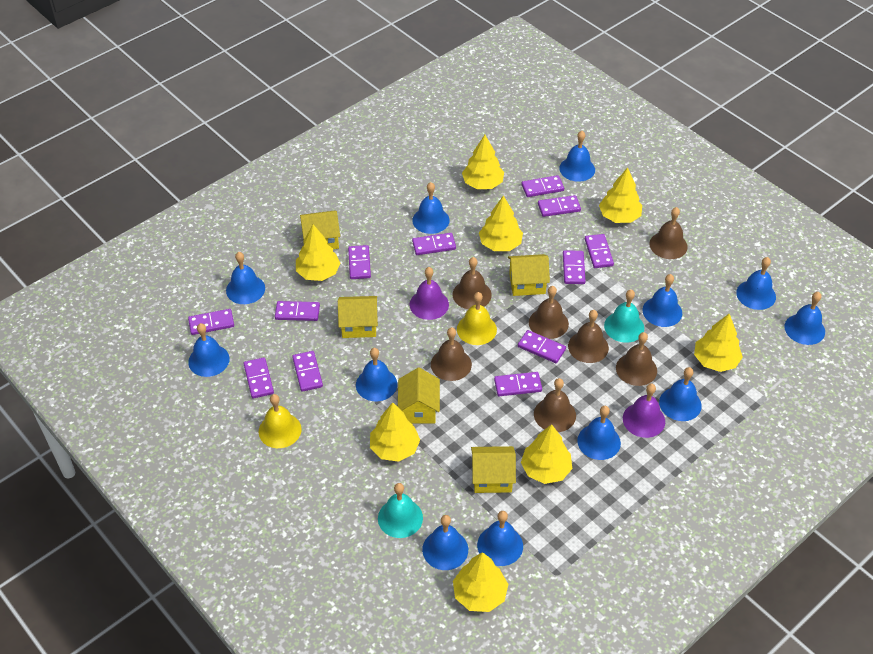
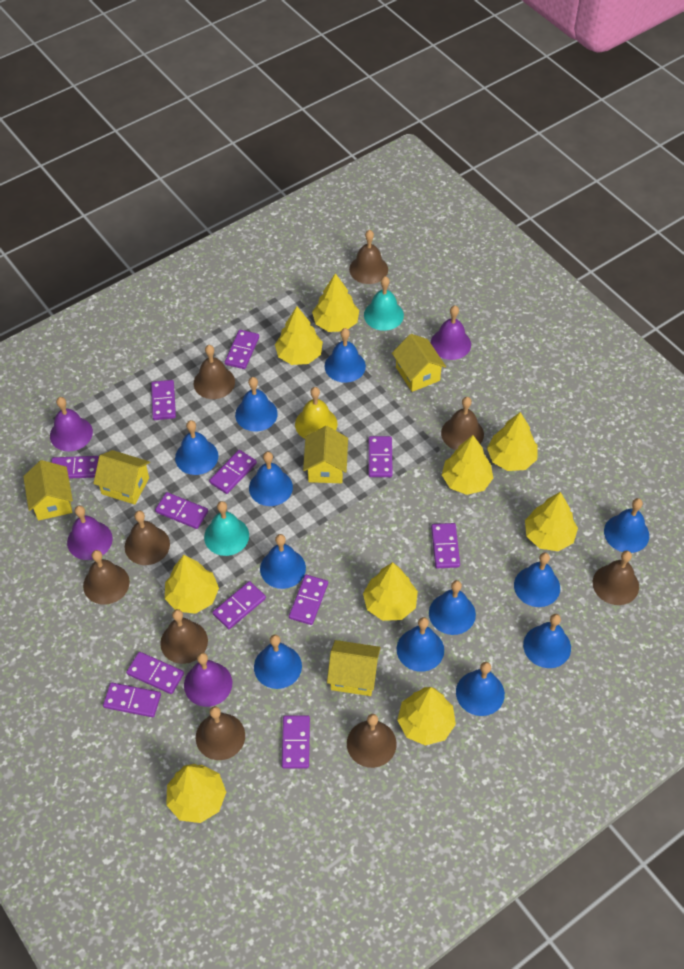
brown bell: 7 -> 9
purple bell: 2 -> 4
yellow bell: 2 -> 1
yellow tree: 8 -> 9

